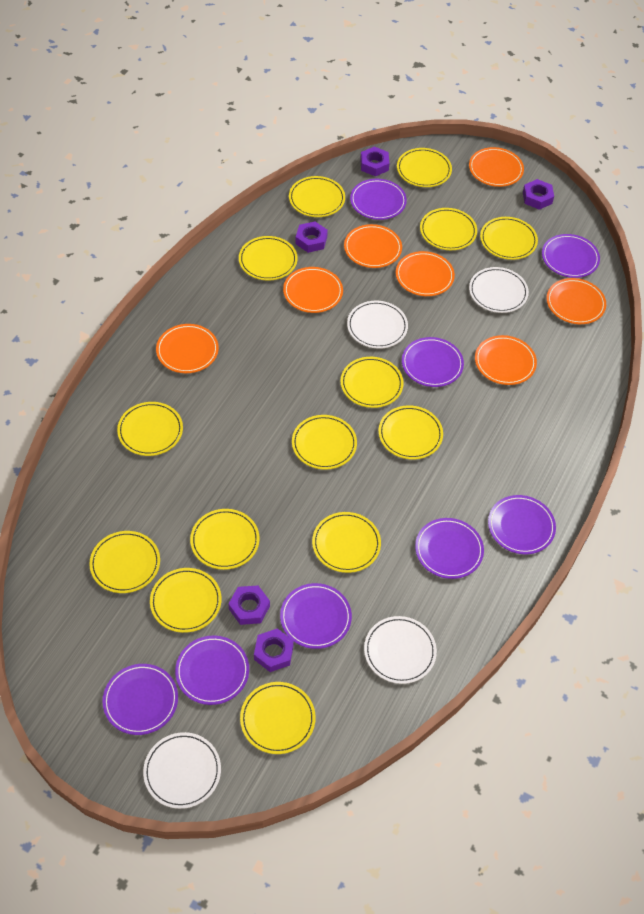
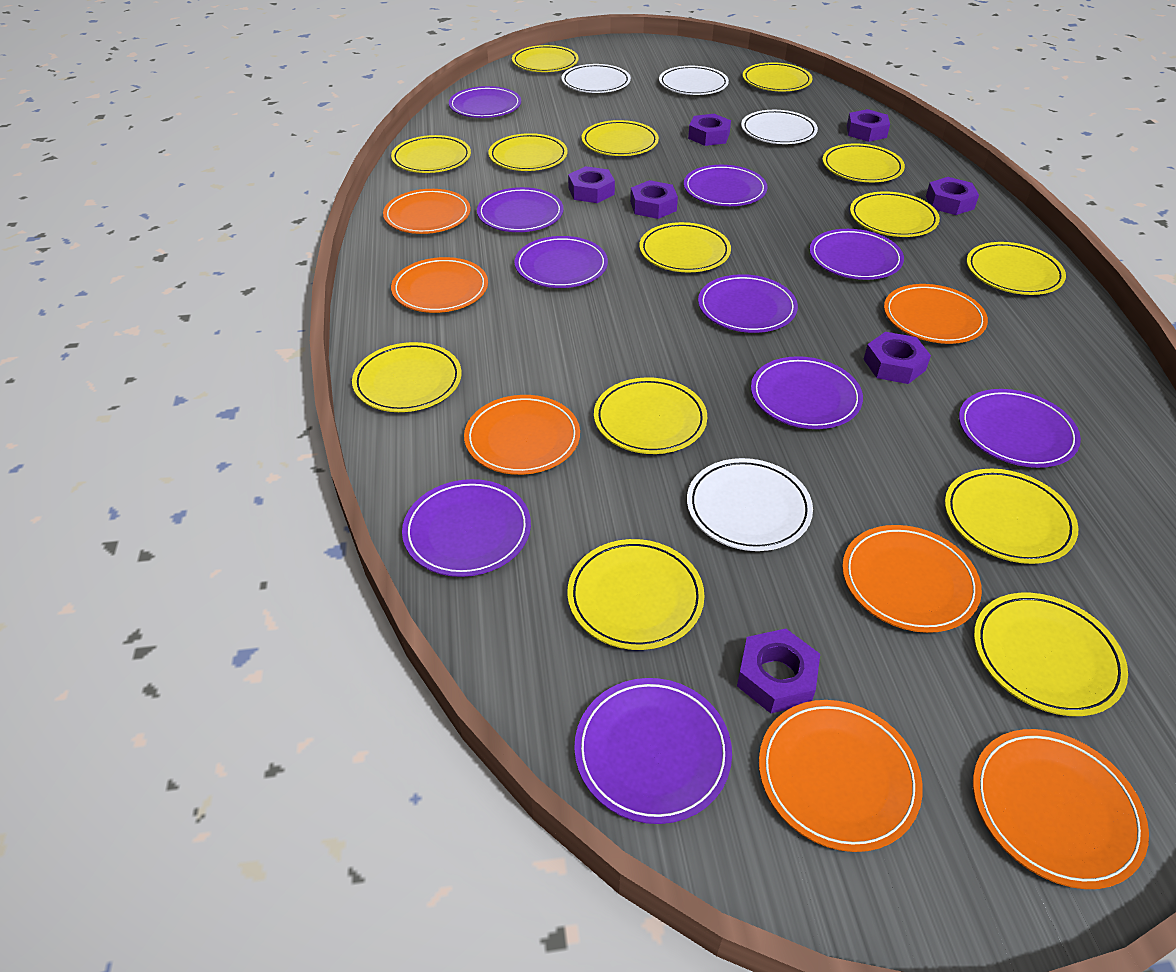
purple nut: 5 -> 7
purple plate: 8 -> 10

